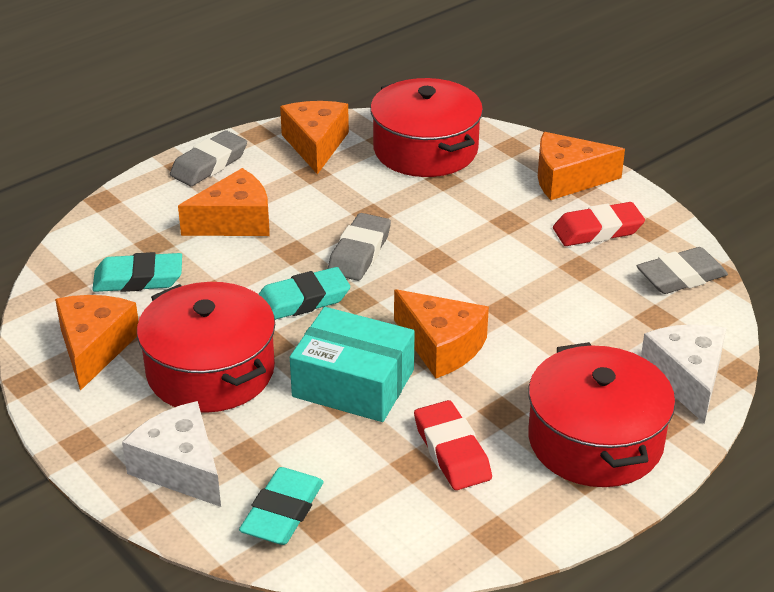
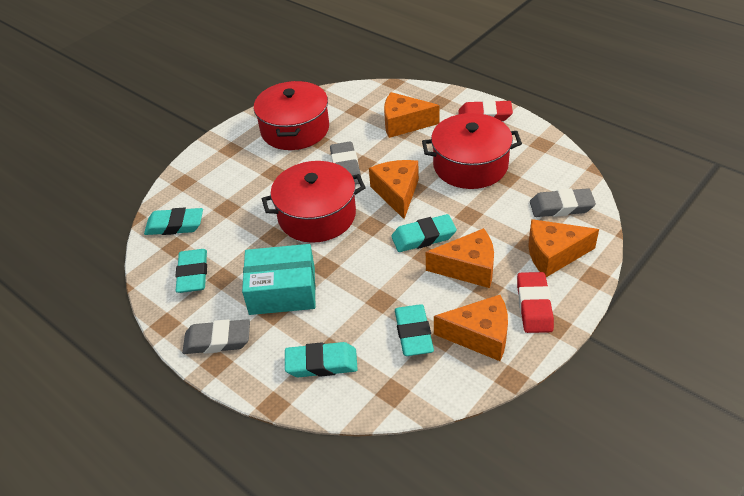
turquoise eraser: 3 -> 5
white cheese: 2 -> 0

